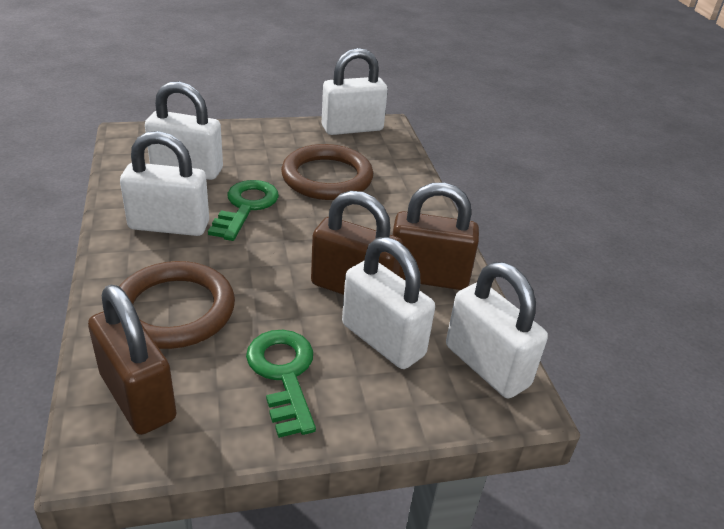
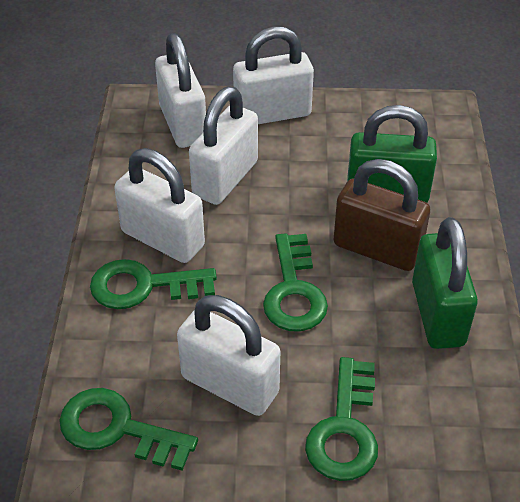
brown padlock: 3 -> 1
brown ring: 2 -> 0
green key: 2 -> 4
green padlock: 0 -> 2

